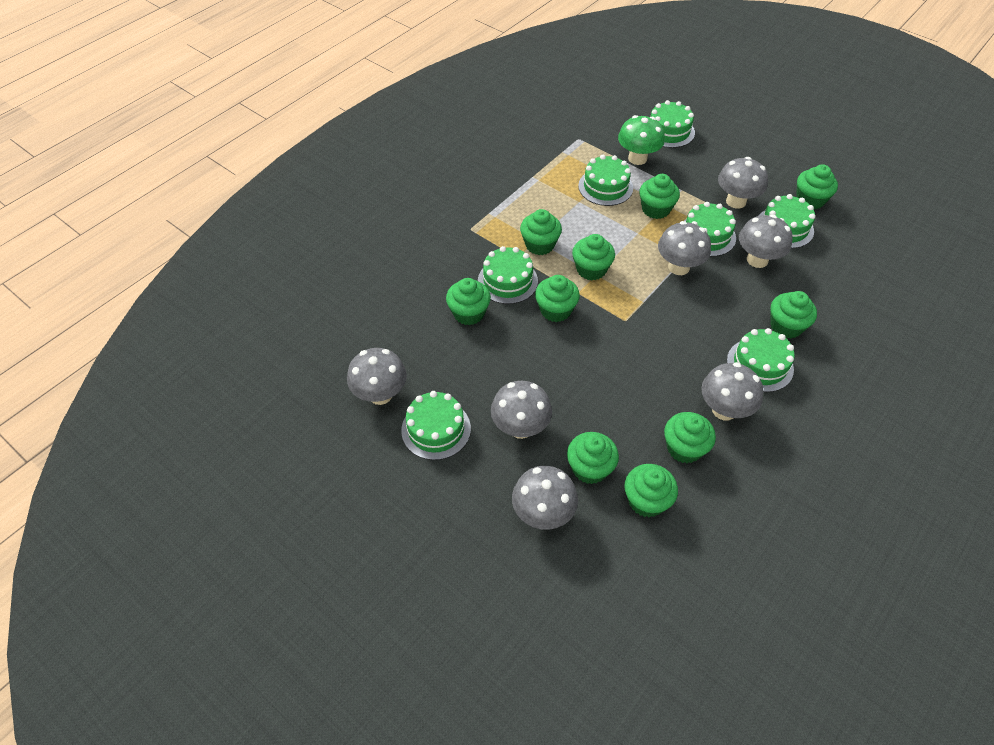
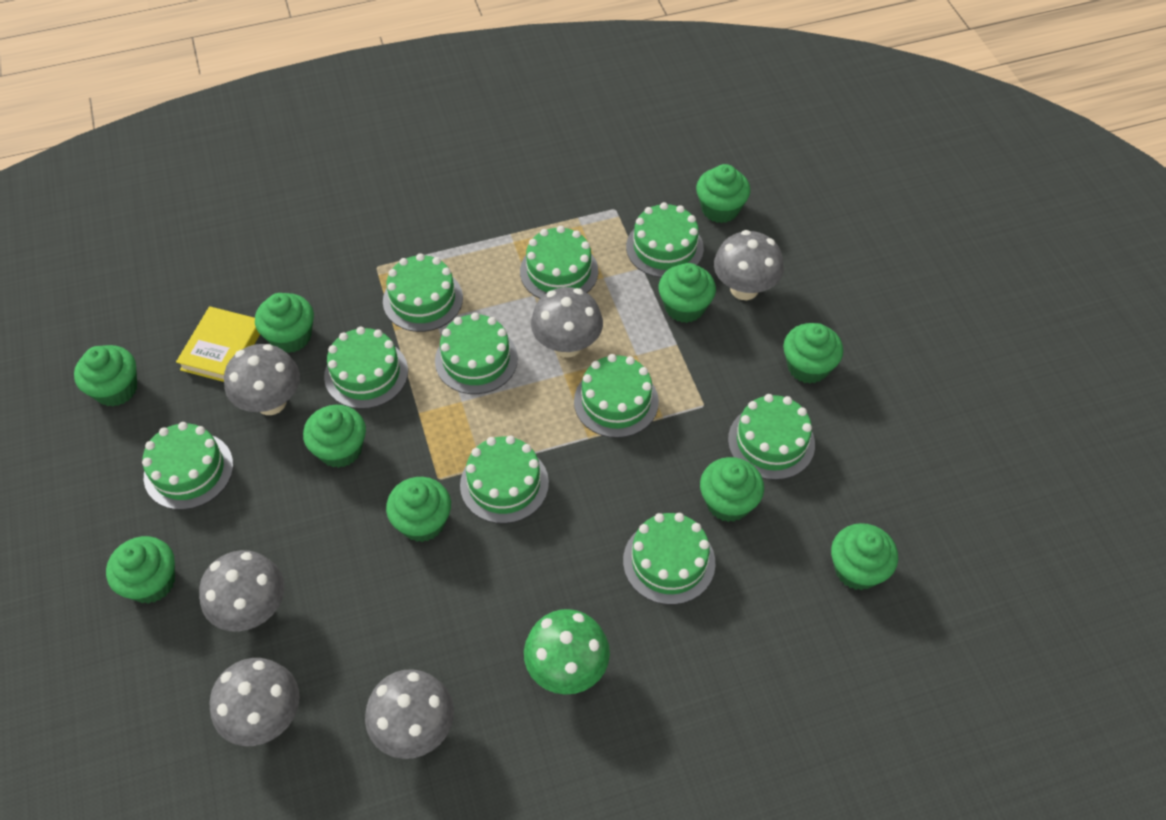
green cake: 7 -> 10
grey mushroom: 7 -> 6
yellow book: 0 -> 1

